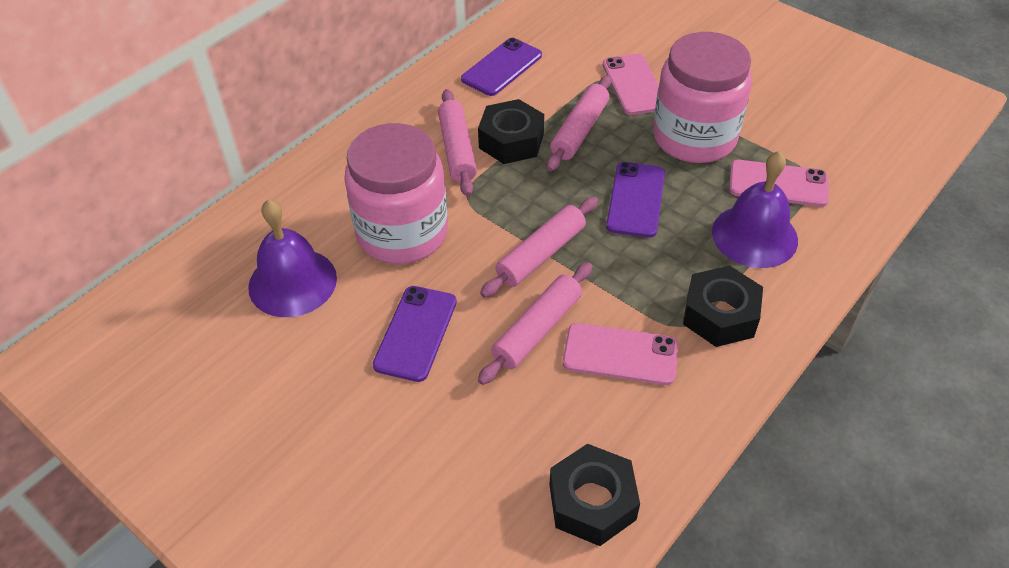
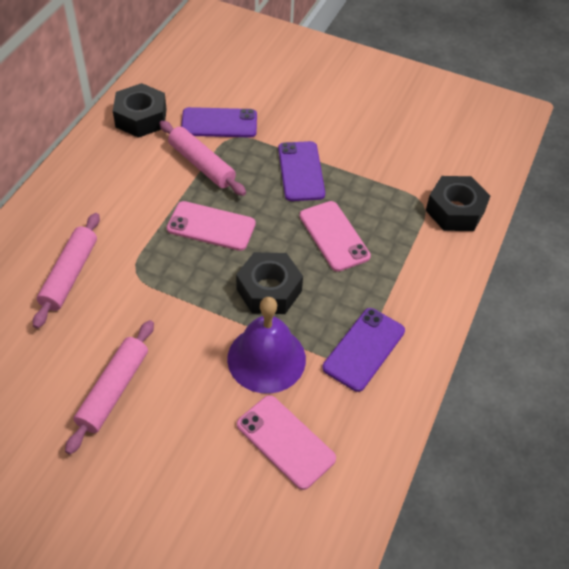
pink jar: 2 -> 0
pink rolling pin: 4 -> 3
purple bell: 2 -> 1

